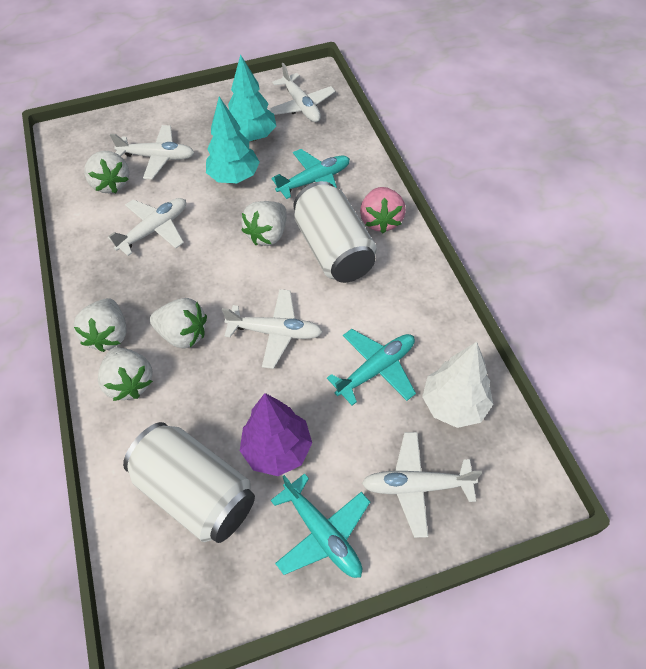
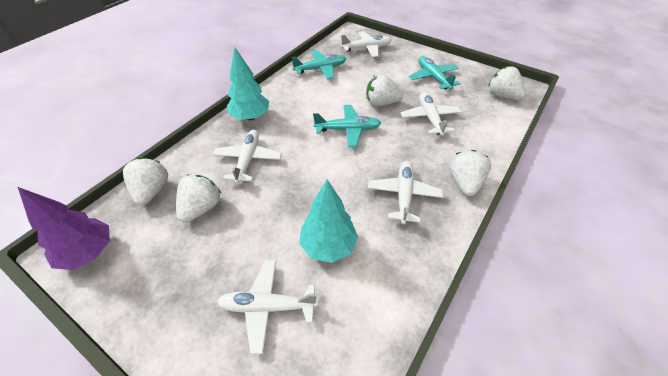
pink strawberry: 1 -> 0
white can: 2 -> 0
white tree: 1 -> 0

